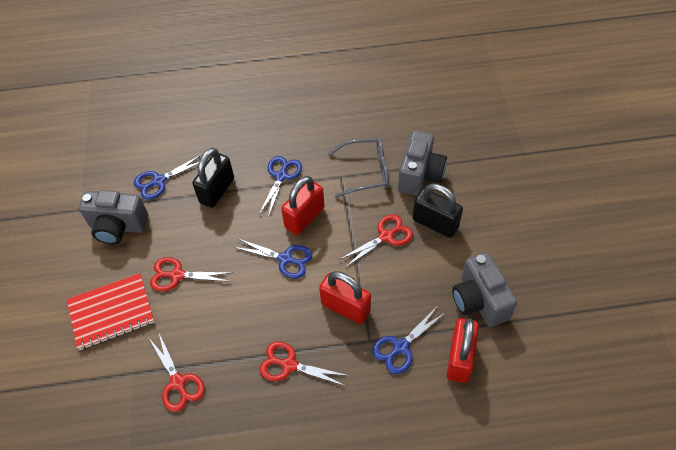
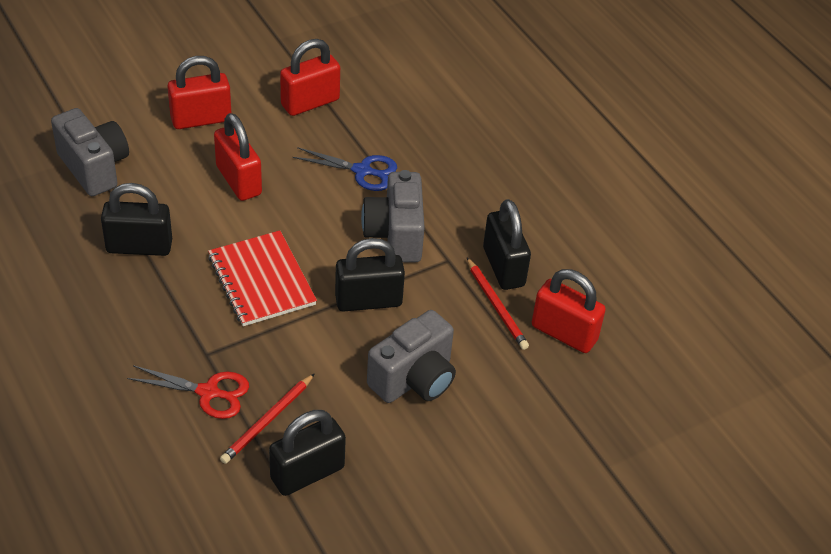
black padlock: 2 -> 4
blue scissors: 4 -> 1
grey glasses: 1 -> 0
red padlock: 3 -> 4
red pencil: 0 -> 2
red scissors: 4 -> 1

